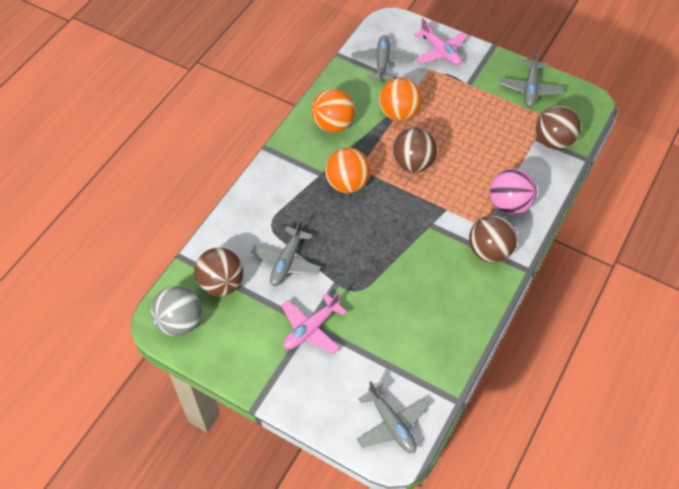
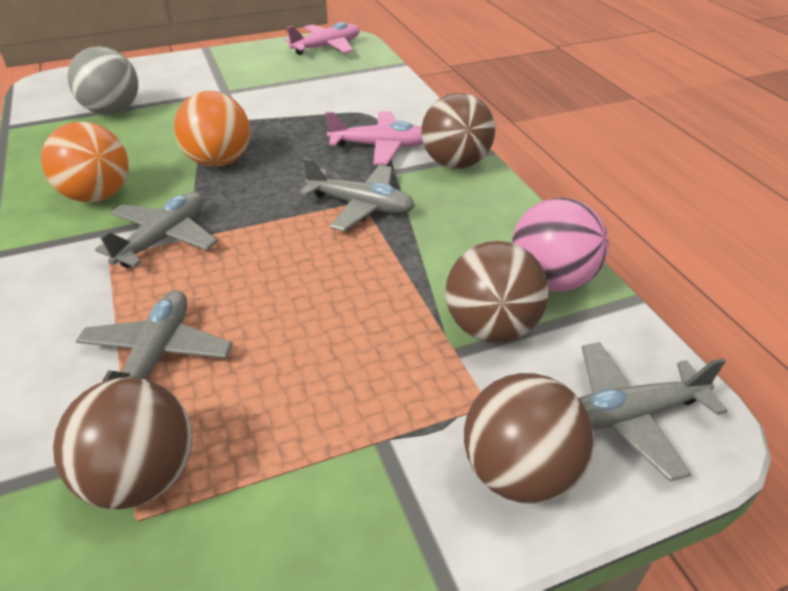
orange ball: 3 -> 2

